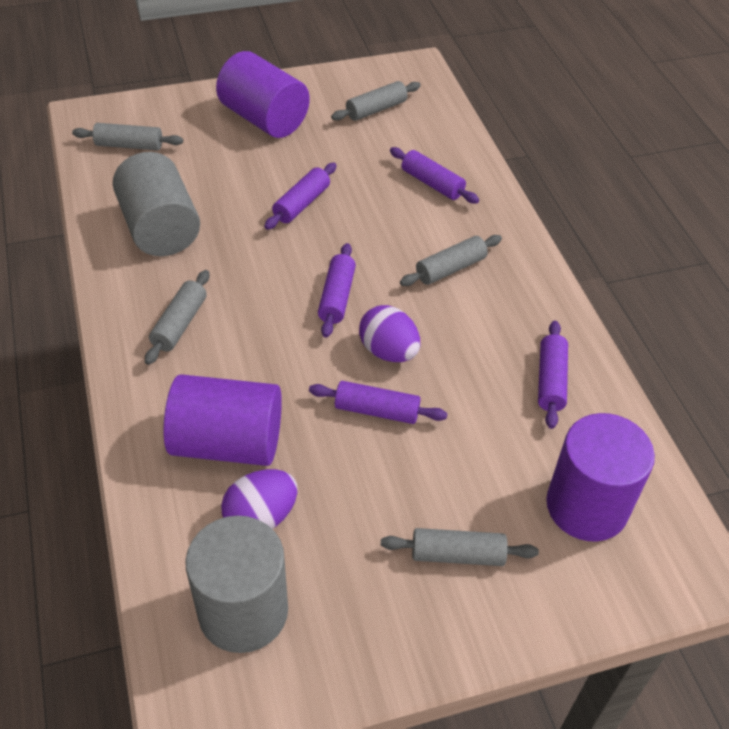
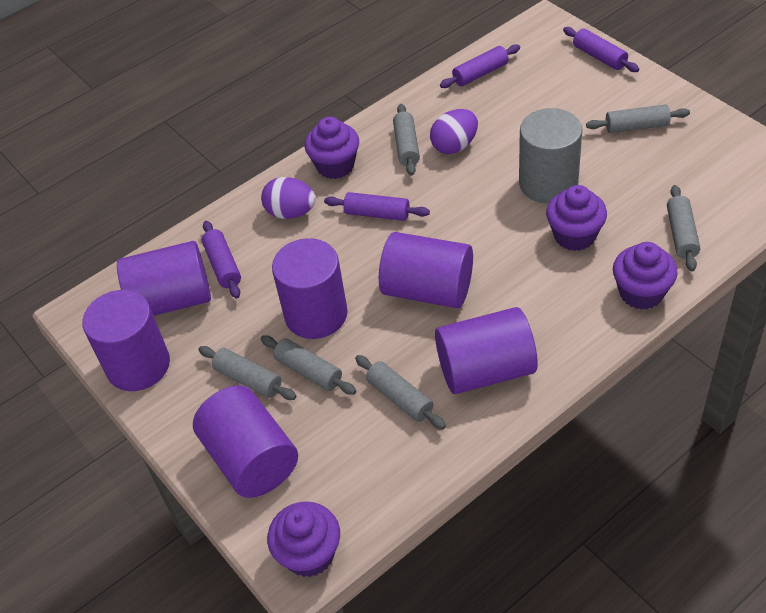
grey cylinder: 2 -> 1
grey rolling pin: 5 -> 6
purple cupcake: 0 -> 4
purple cylinder: 3 -> 6
purple rolling pin: 5 -> 4

